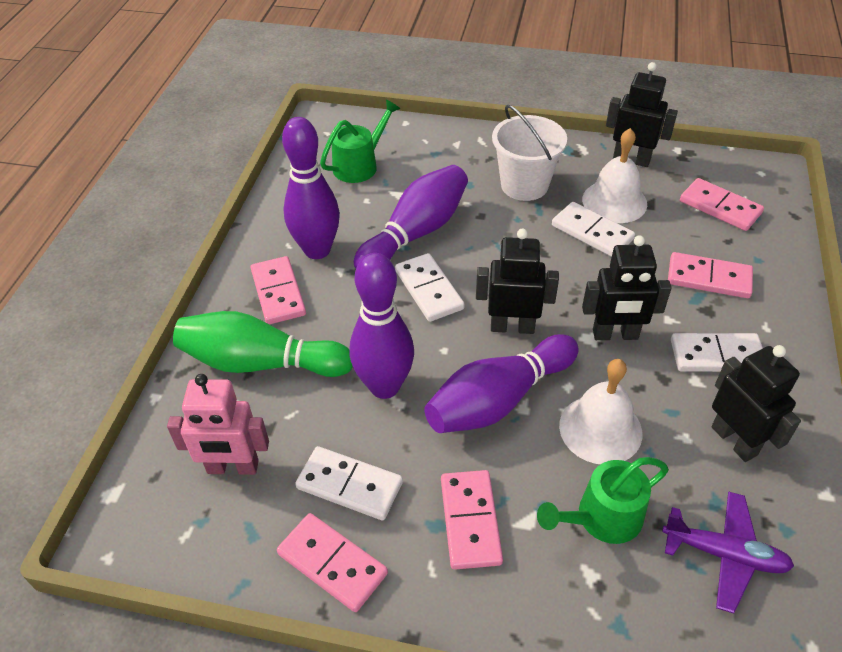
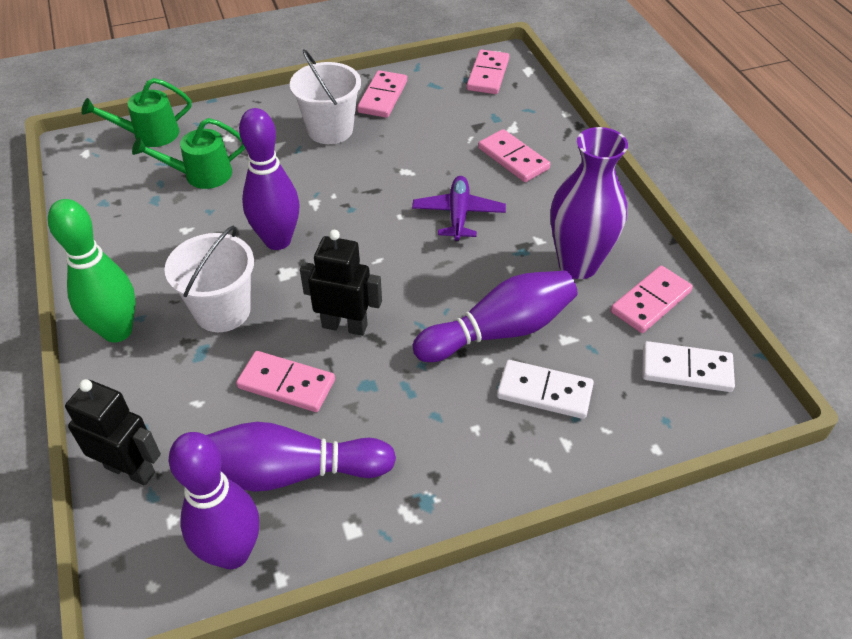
black robot: 4 -> 2
pink robot: 1 -> 0
purple vase: 0 -> 1
white bell: 2 -> 0
white bucket: 1 -> 2
white domino: 4 -> 2

